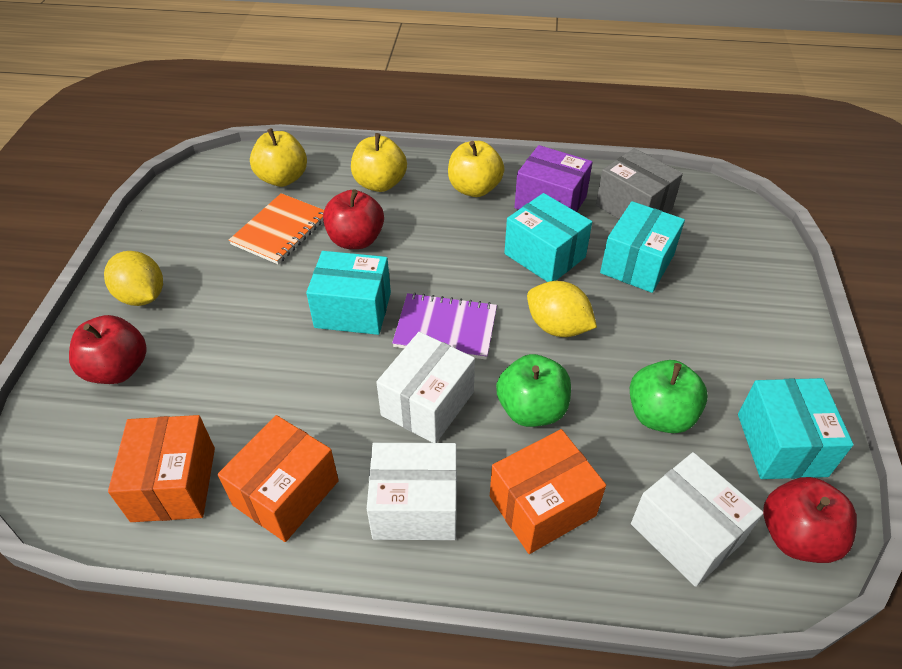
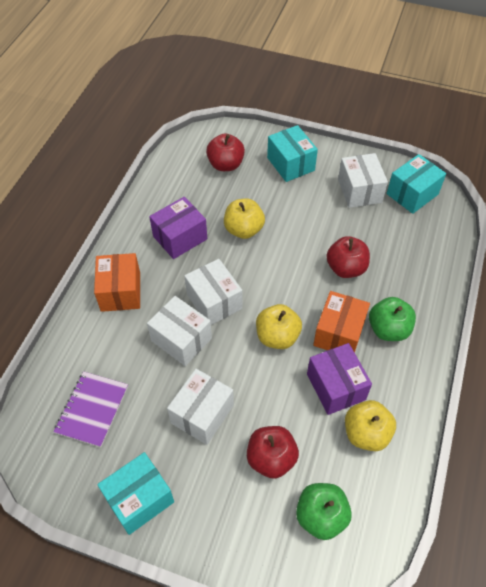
grey box: 1 -> 0
orange box: 3 -> 2
orange notebook: 1 -> 0
purple box: 1 -> 2
turquoise box: 4 -> 3
white box: 3 -> 4
yellow lemon: 2 -> 0

